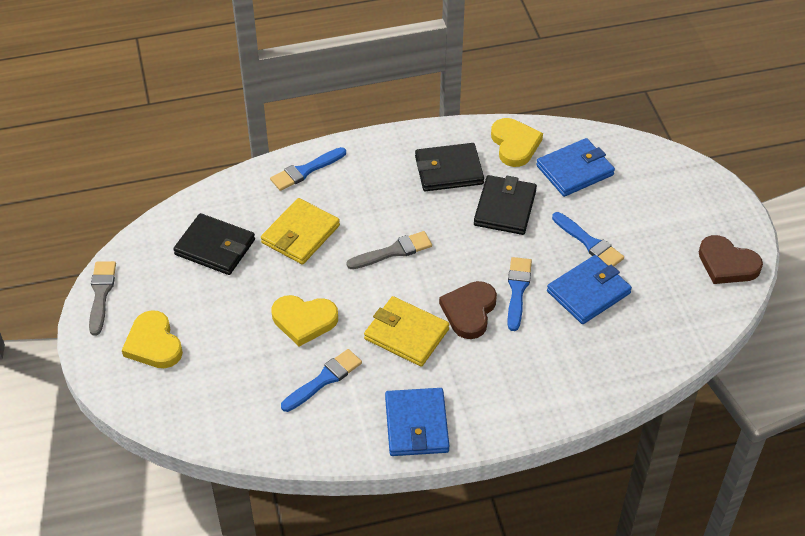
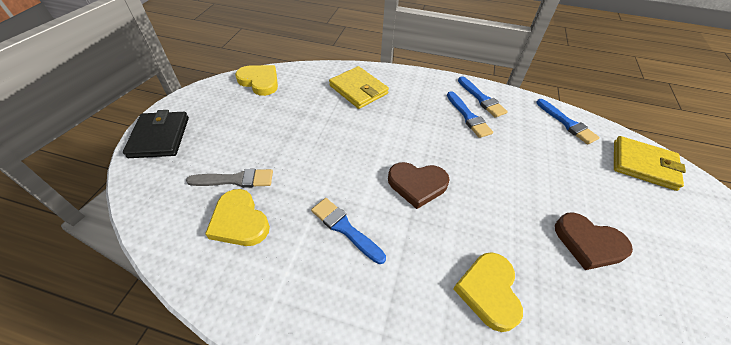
black wallet: 3 -> 1
blue wallet: 3 -> 0
grey brush: 2 -> 1

